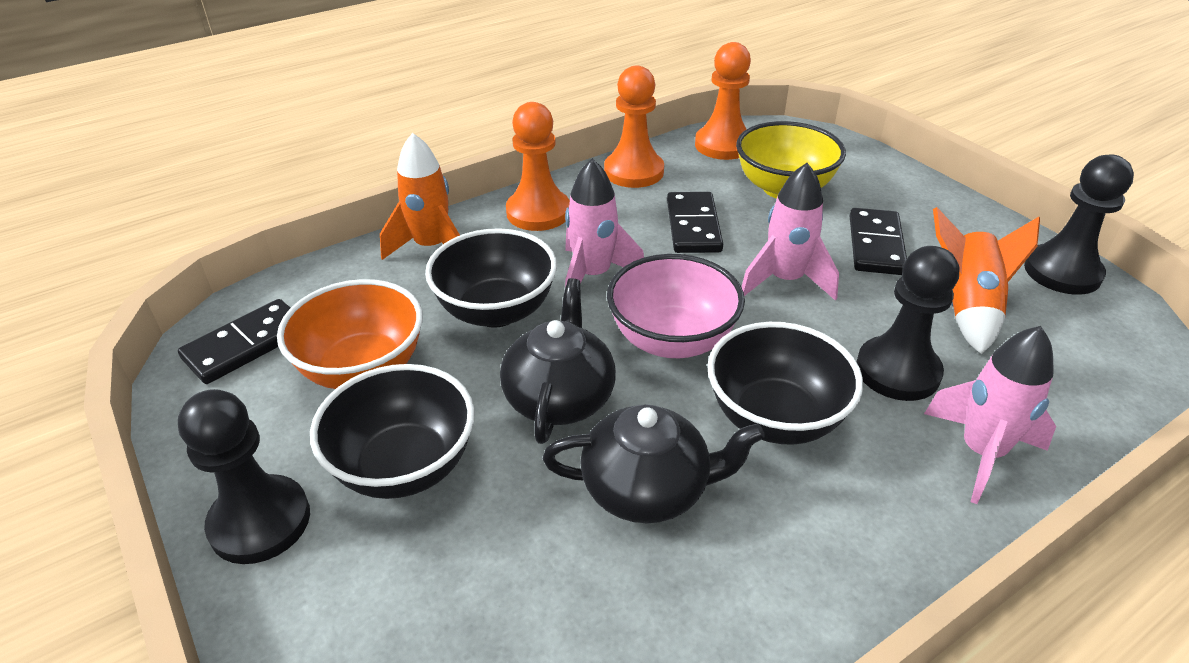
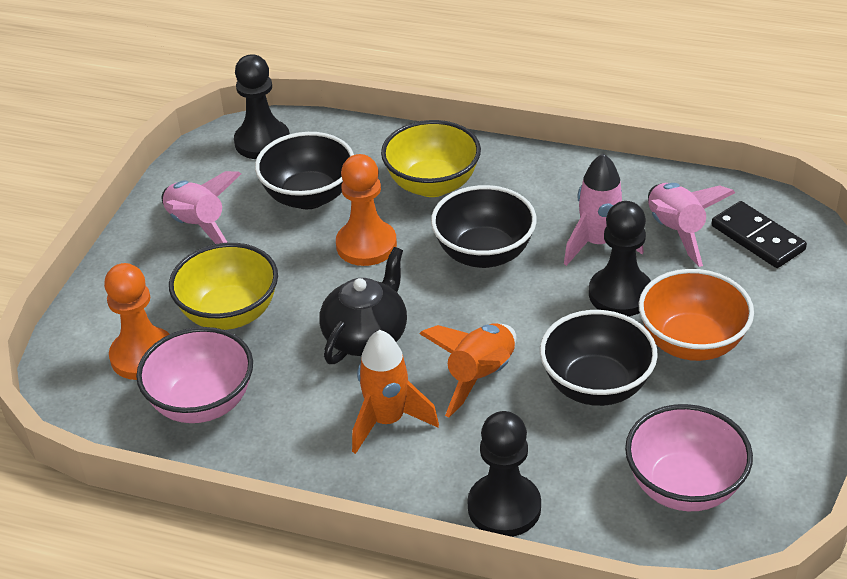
black domino: 3 -> 1
black teapot: 2 -> 1
orange pawn: 3 -> 2
pink bowl: 1 -> 2
yellow bowl: 1 -> 2

